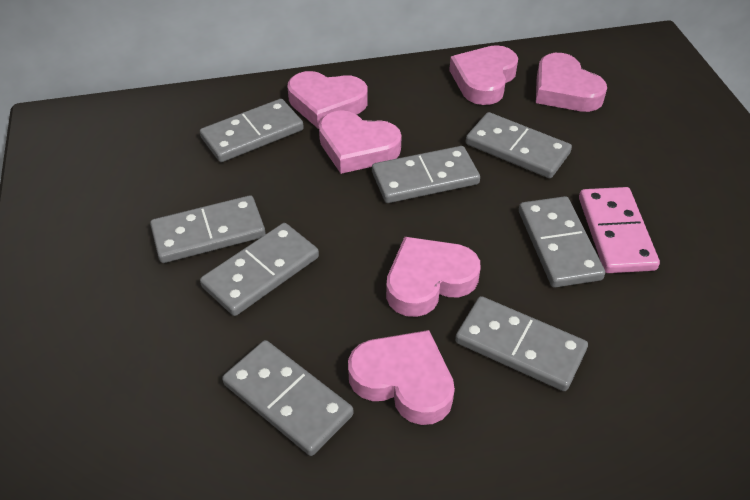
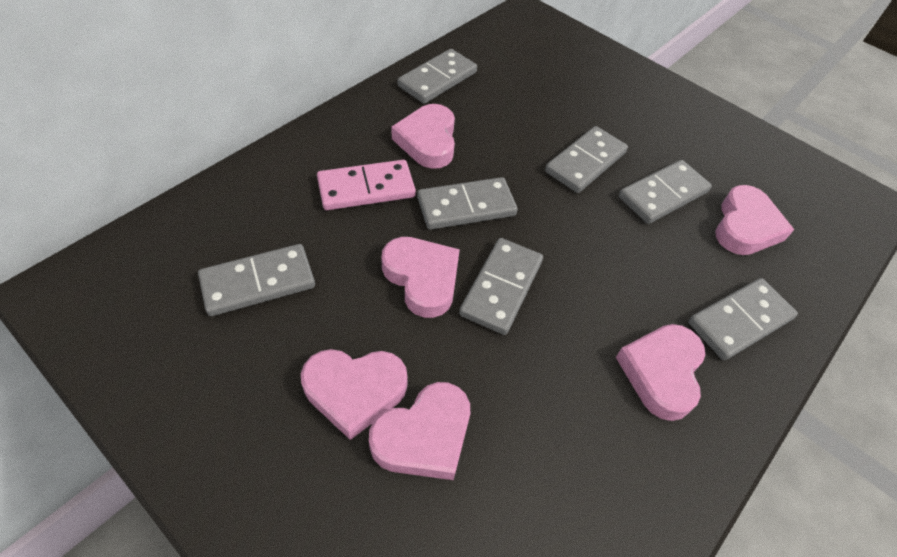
grey domino: 8 -> 7

